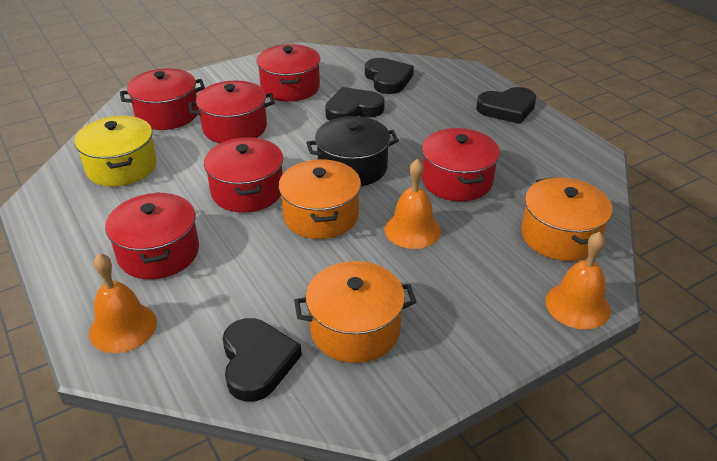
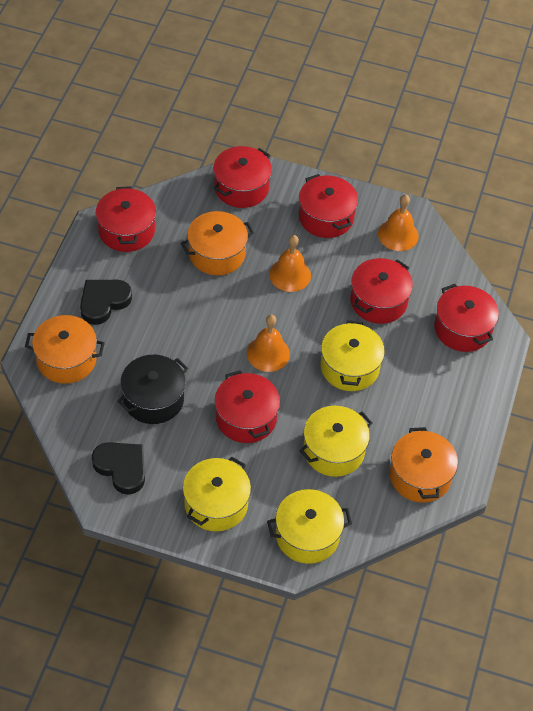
black heart: 4 -> 2
yellow pot: 1 -> 4

